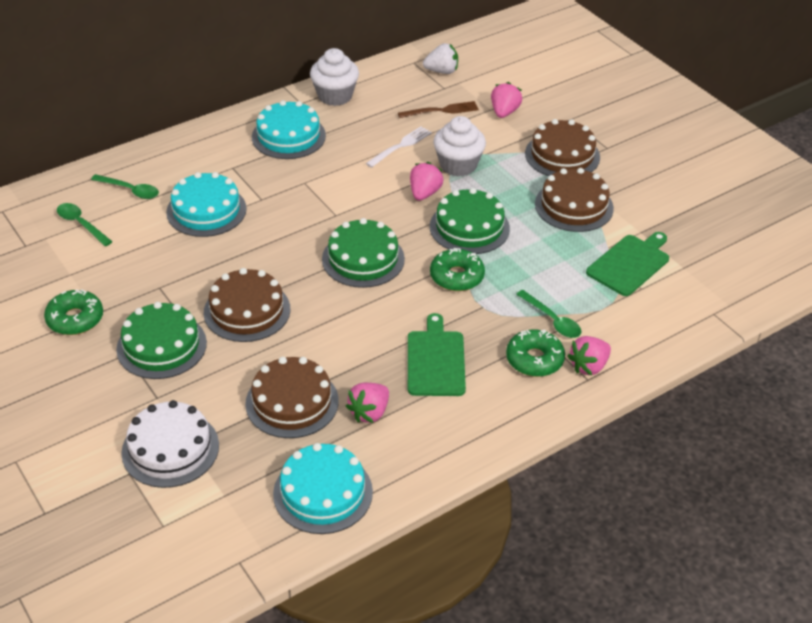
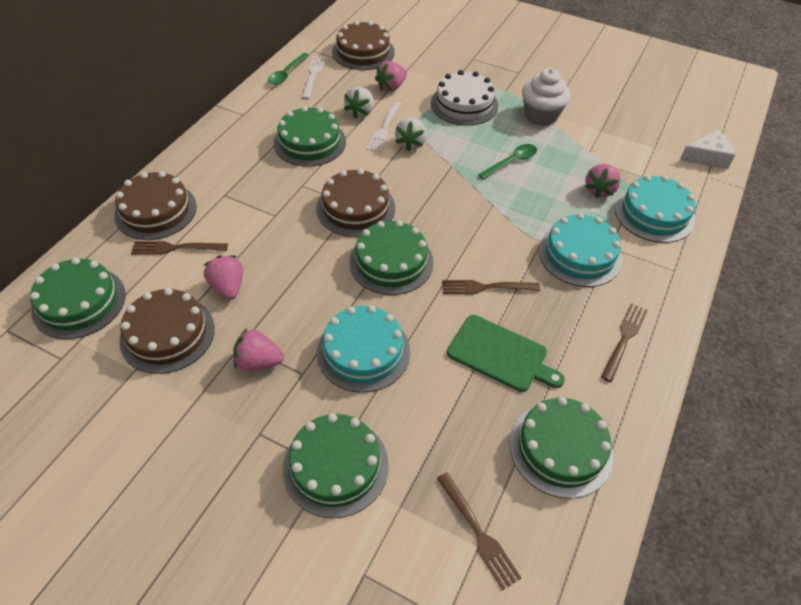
brown fork: 1 -> 4
green cake: 3 -> 5
green cutting board: 2 -> 1
green donut: 3 -> 0
green spoon: 3 -> 2
white cheese: 0 -> 1
white cupcake: 2 -> 1
white fork: 1 -> 2
white strawberry: 1 -> 2

